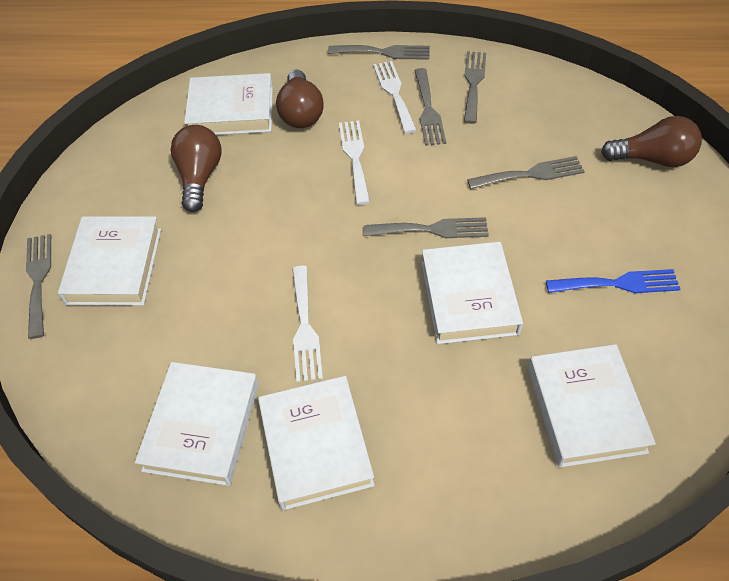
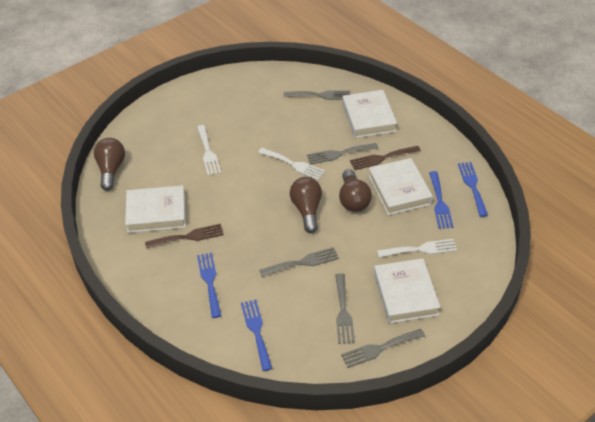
blue fork: 1 -> 4
brown fork: 0 -> 2
grey fork: 6 -> 5
white book: 6 -> 4

